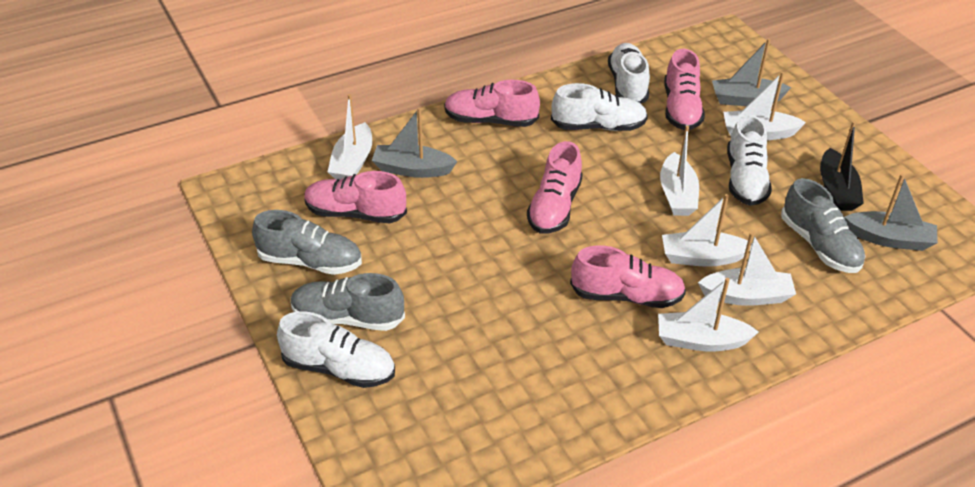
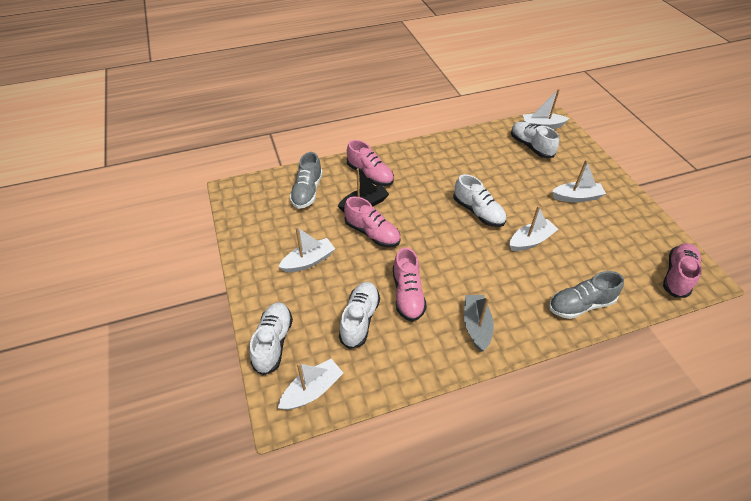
grey boat: 3 -> 1
grey shoe: 3 -> 2
pink shoe: 5 -> 4
white boat: 6 -> 5

